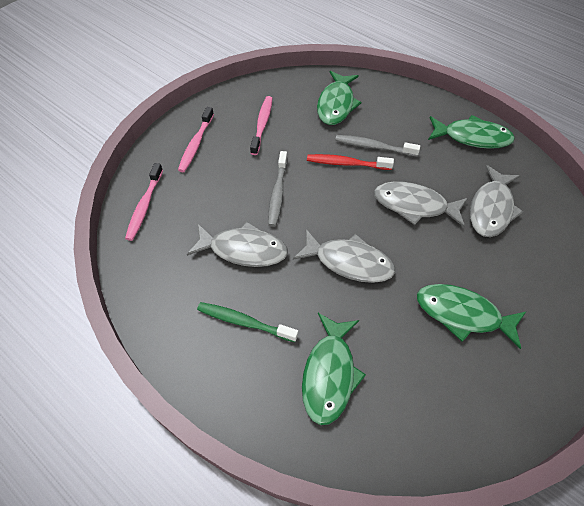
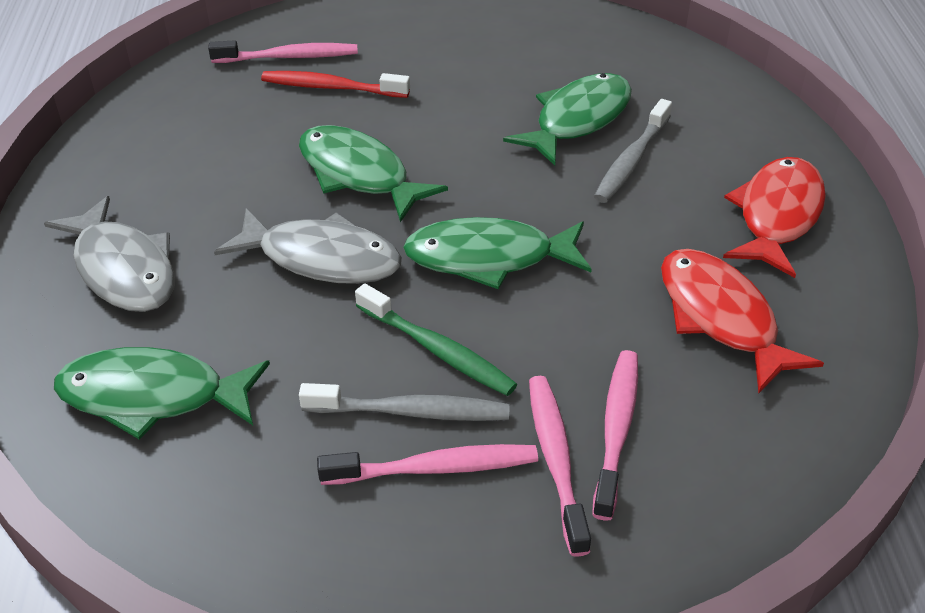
grey fish: 4 -> 2
pink toothbrush: 3 -> 4
red fish: 0 -> 2

